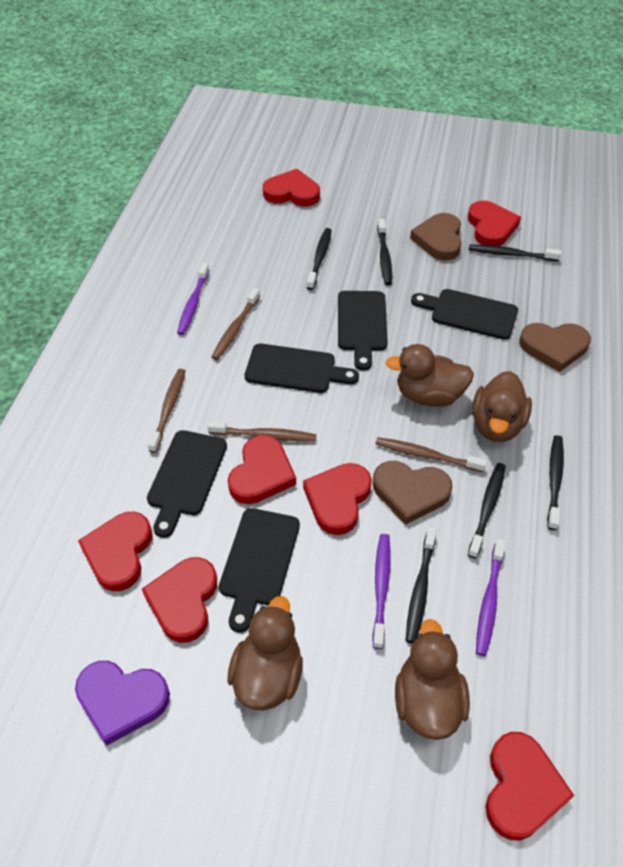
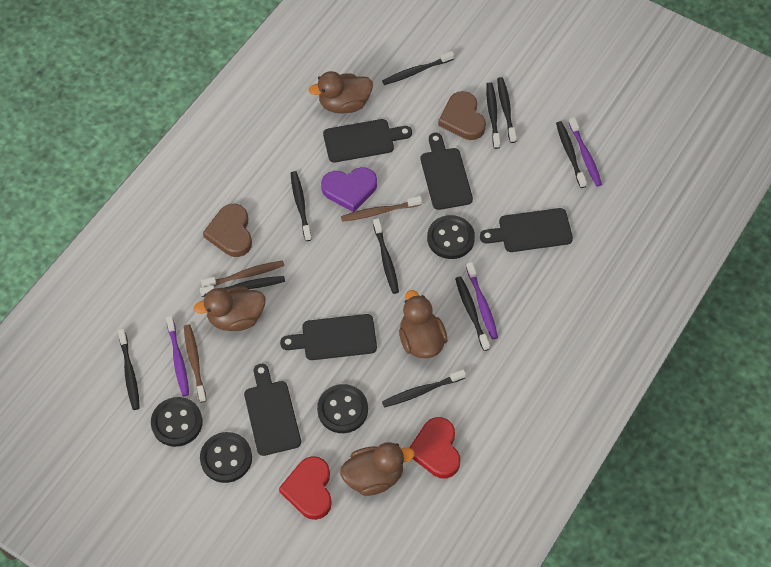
black button: 0 -> 4
black toothbrush: 6 -> 10
brown heart: 3 -> 2
brown toothbrush: 4 -> 3
red heart: 7 -> 2

